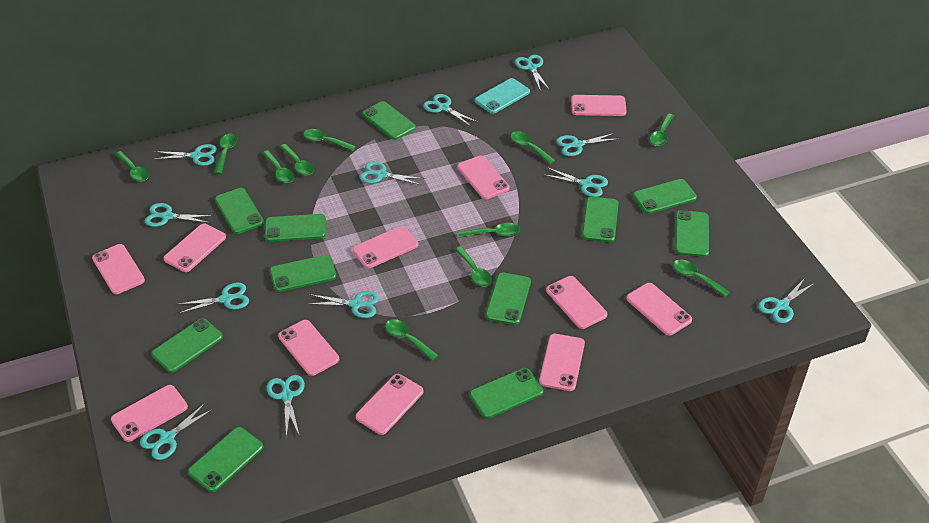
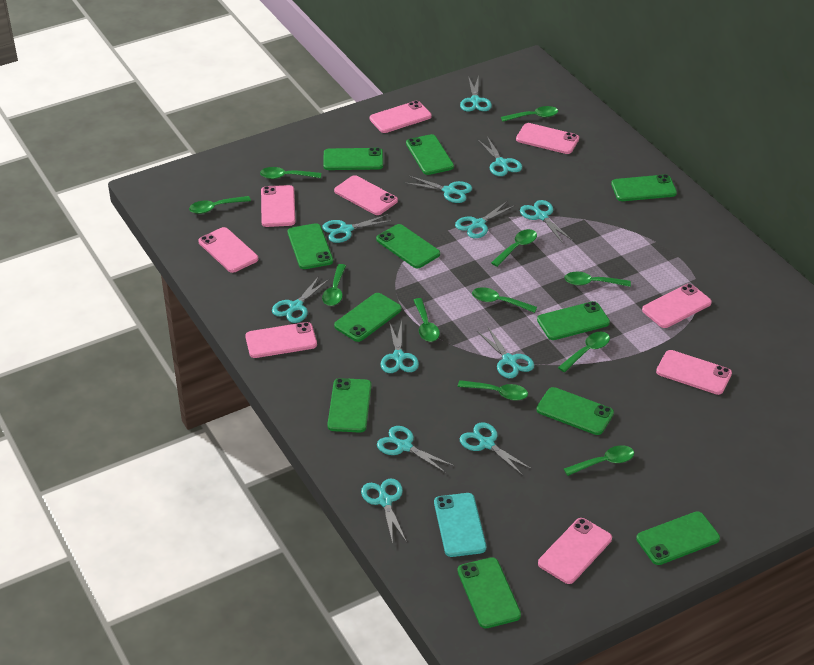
pink phone: 11 -> 9

